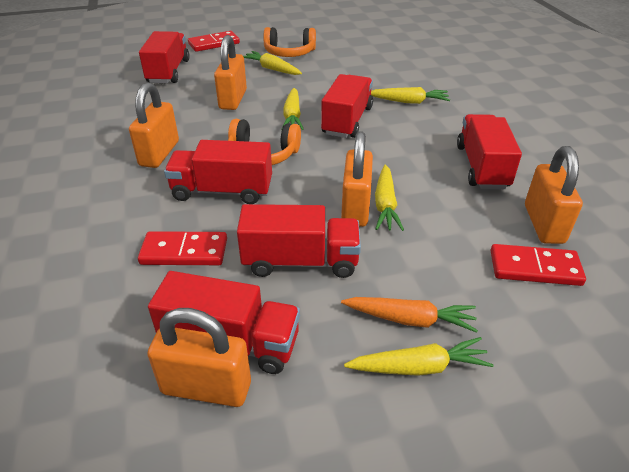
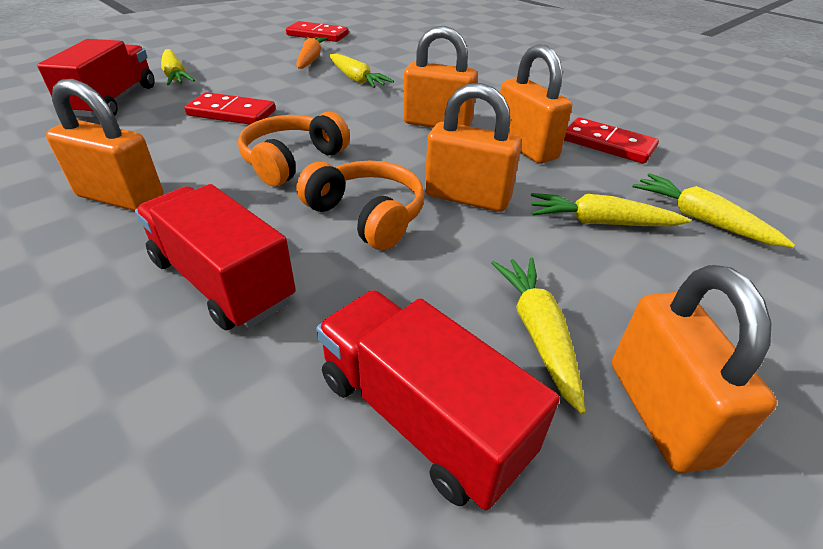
red truck: 6 -> 3

